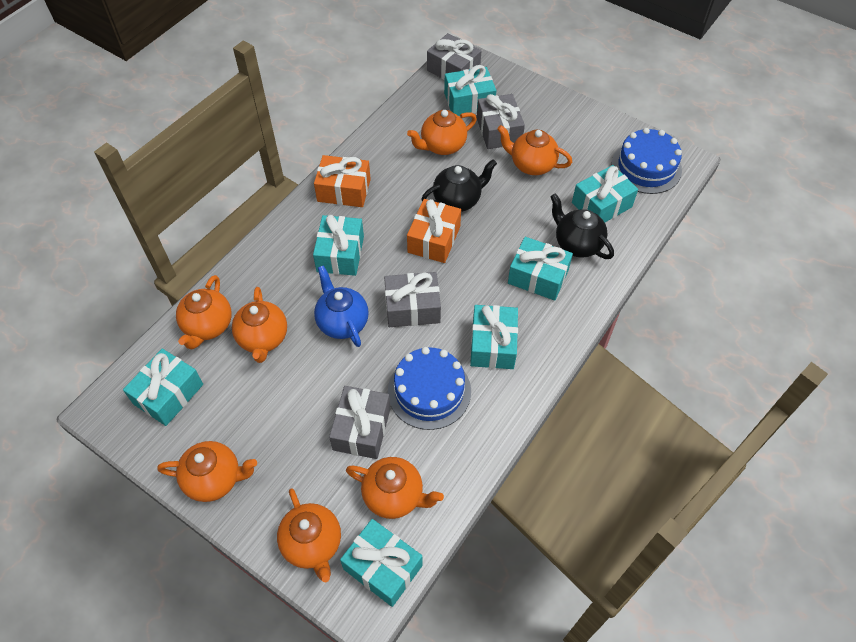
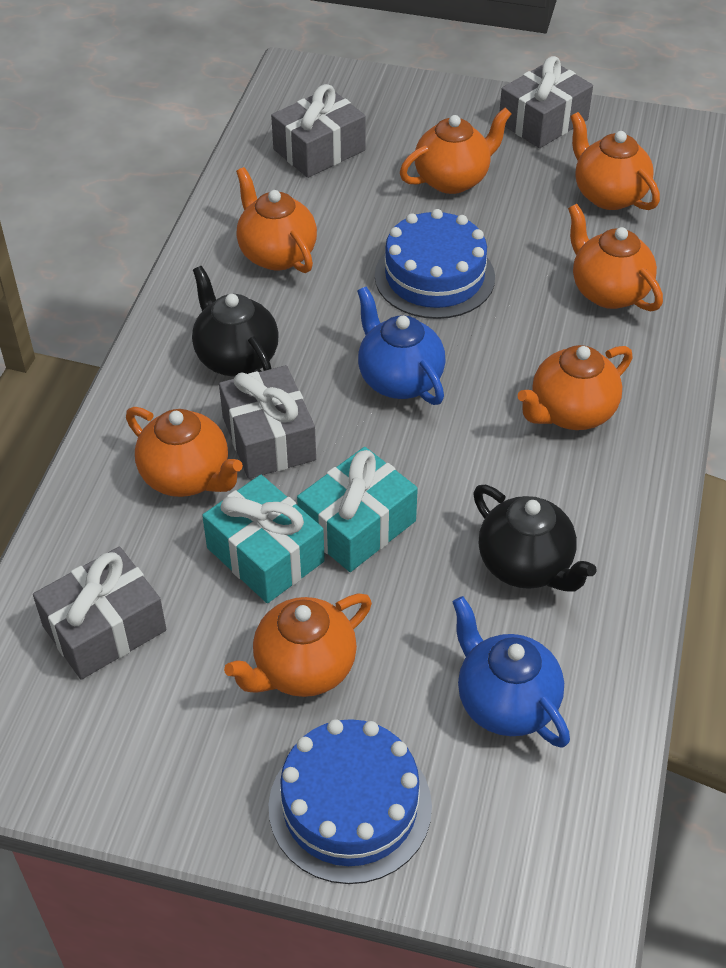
blue teapot: 1 -> 2
orange gift: 2 -> 0
turquoise gift: 7 -> 2

